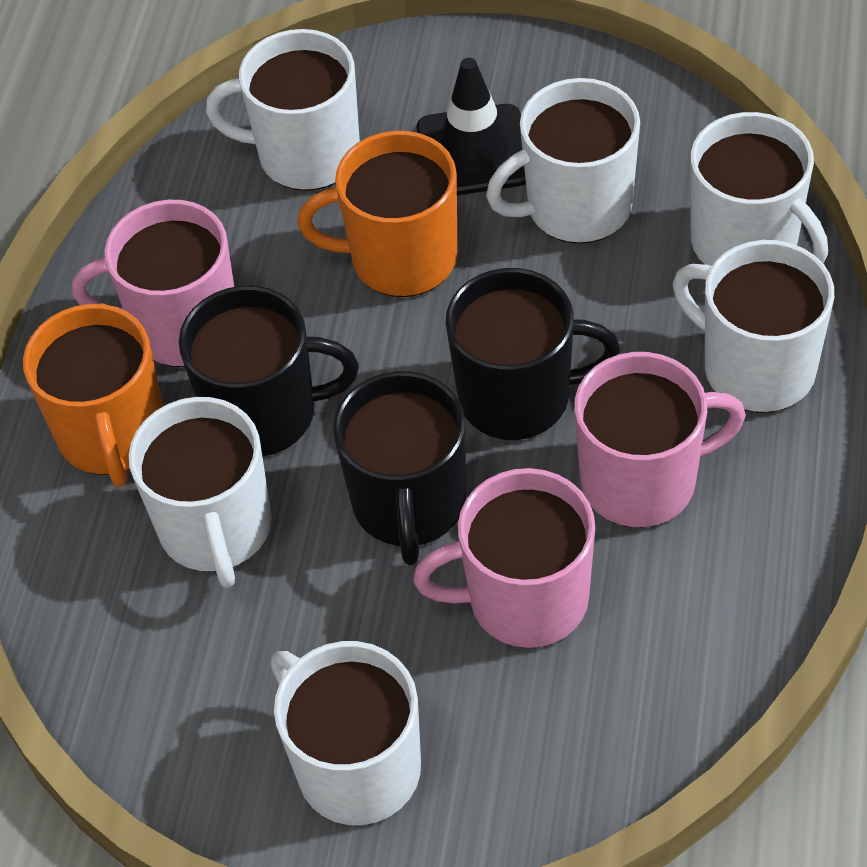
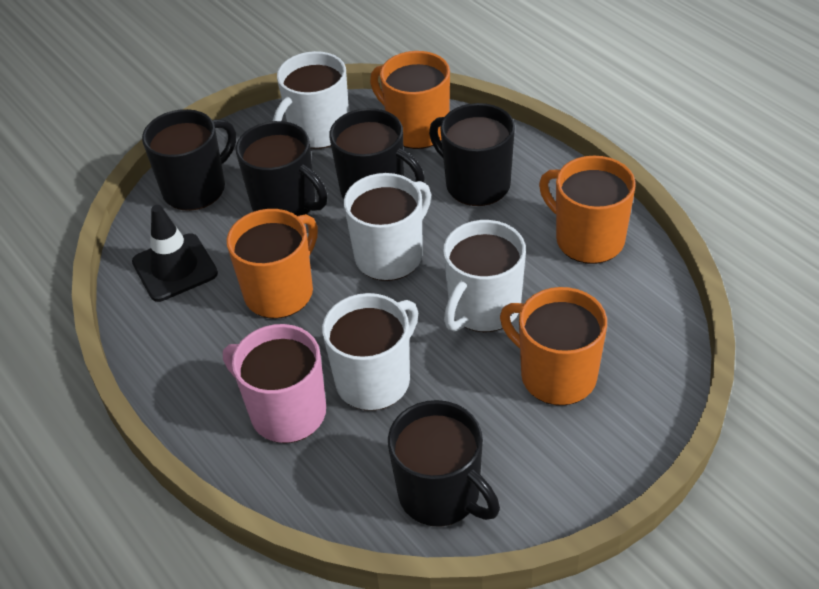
black mug: 3 -> 5
orange mug: 2 -> 4
pink mug: 3 -> 1
white mug: 6 -> 4

